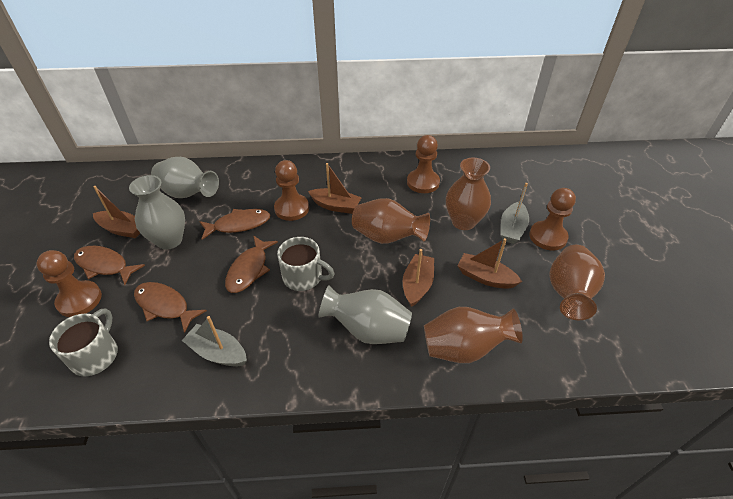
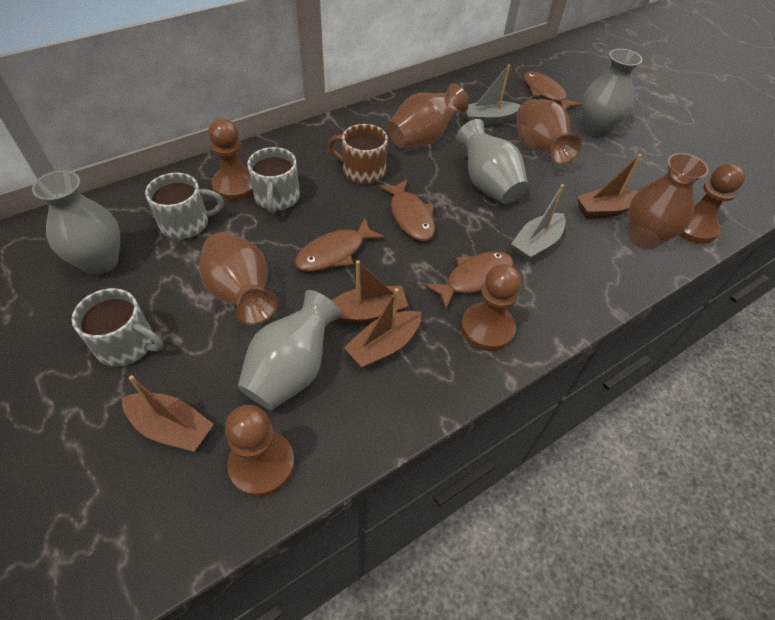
brown mug: 0 -> 1
grey mug: 2 -> 3
grey vase: 3 -> 4

